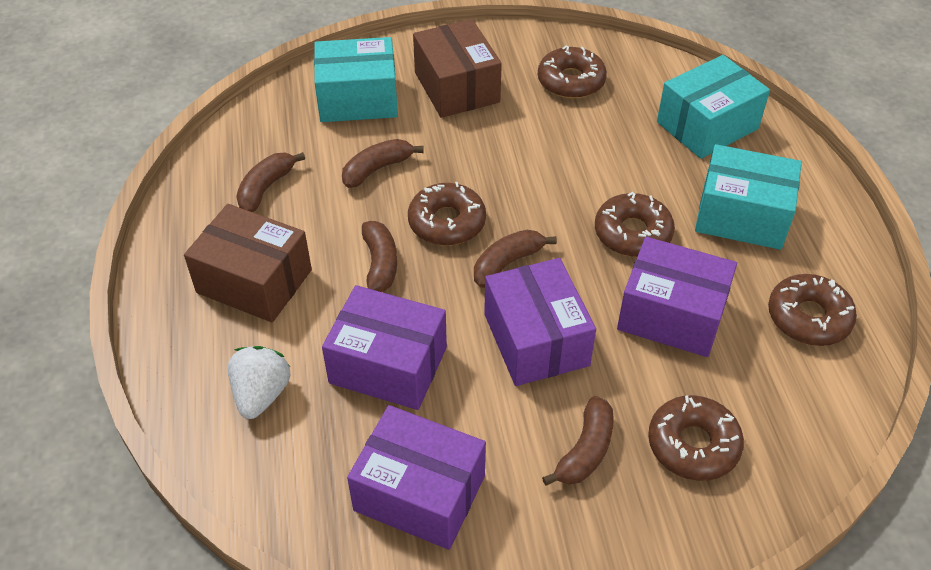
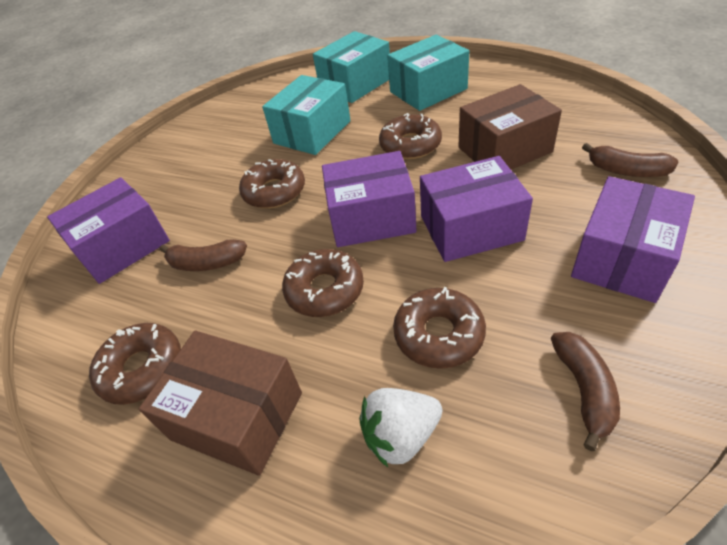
brown banana: 5 -> 3

